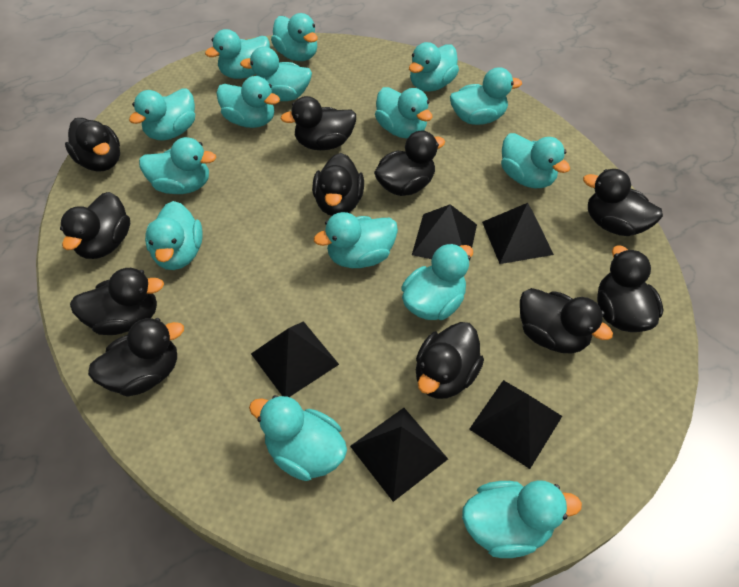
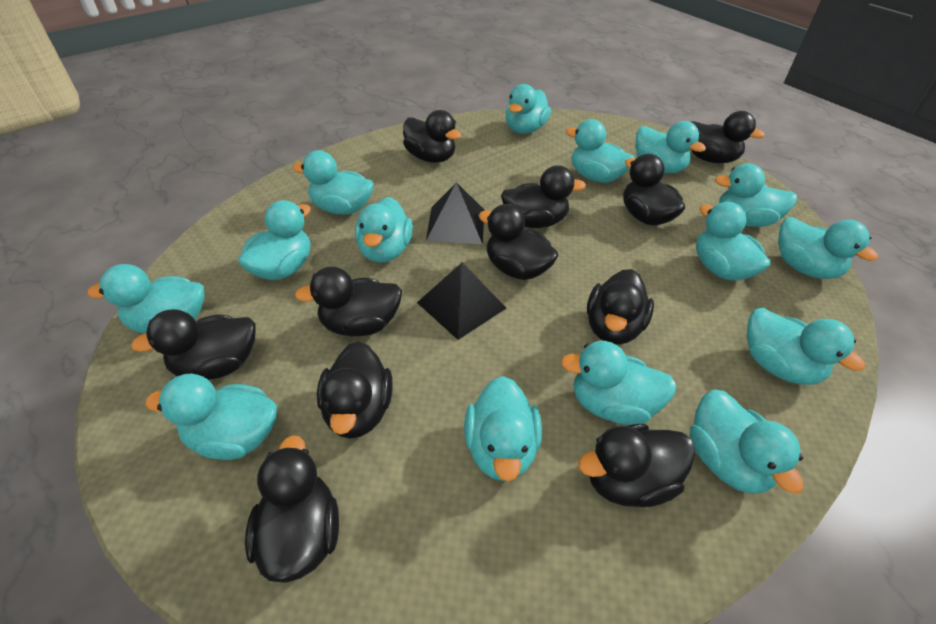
black pyramid: 5 -> 2

